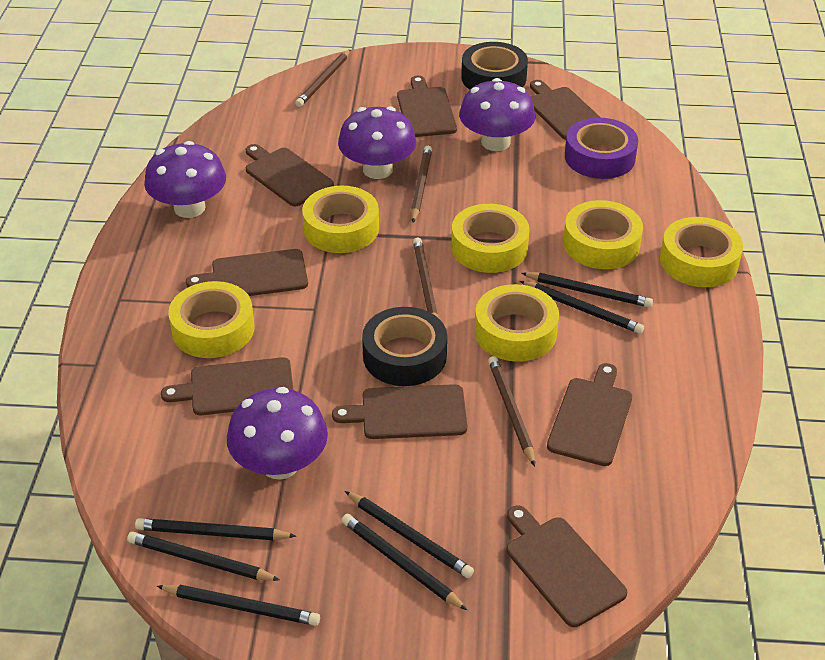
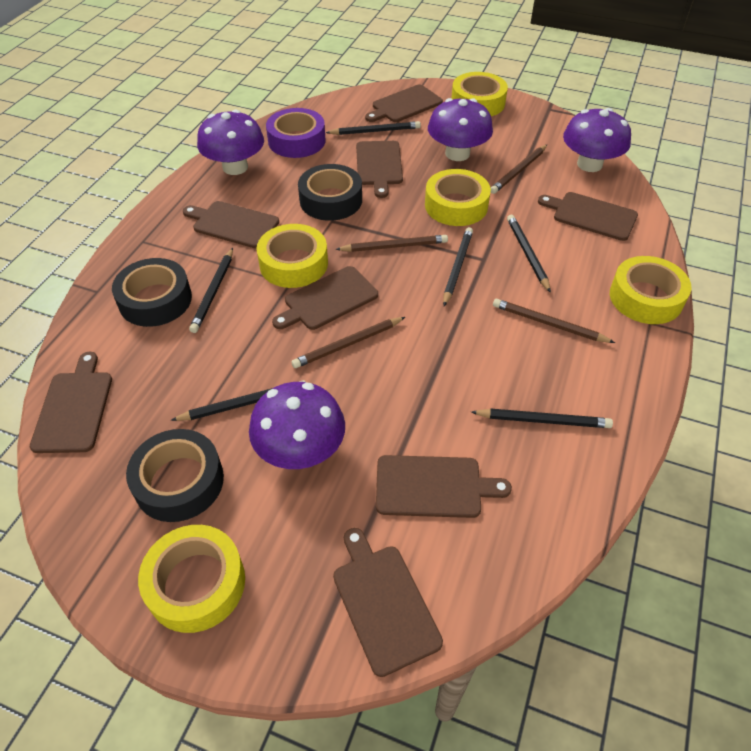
black pencil: 7 -> 6
black tape: 2 -> 3
yellow tape: 6 -> 5

